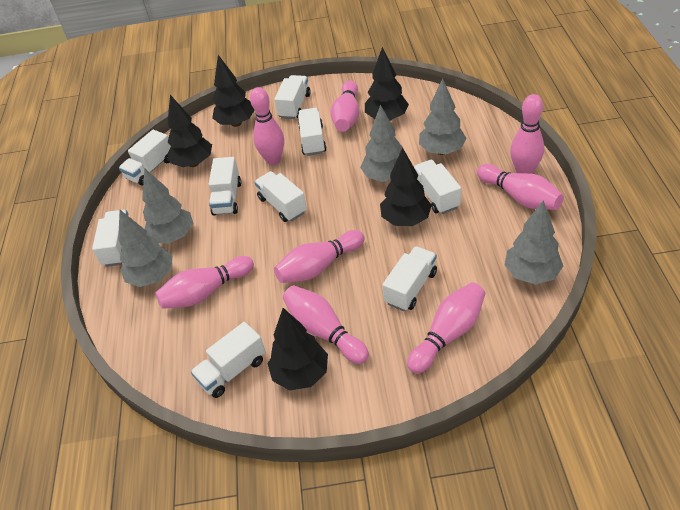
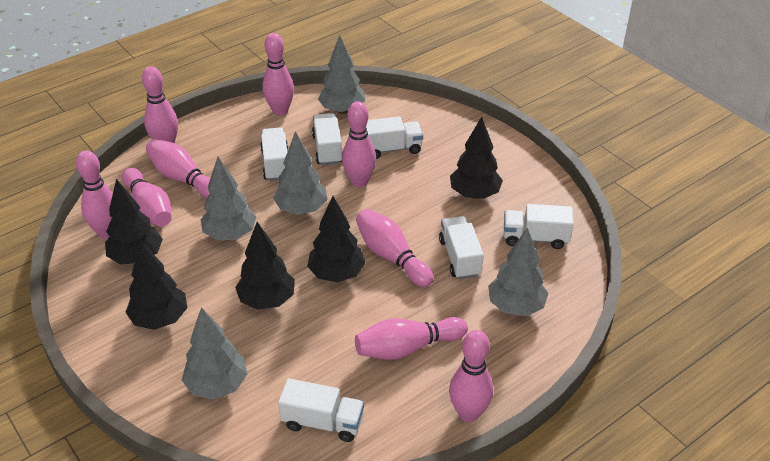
pink bowling pin: 8 -> 9
white truck: 9 -> 6

